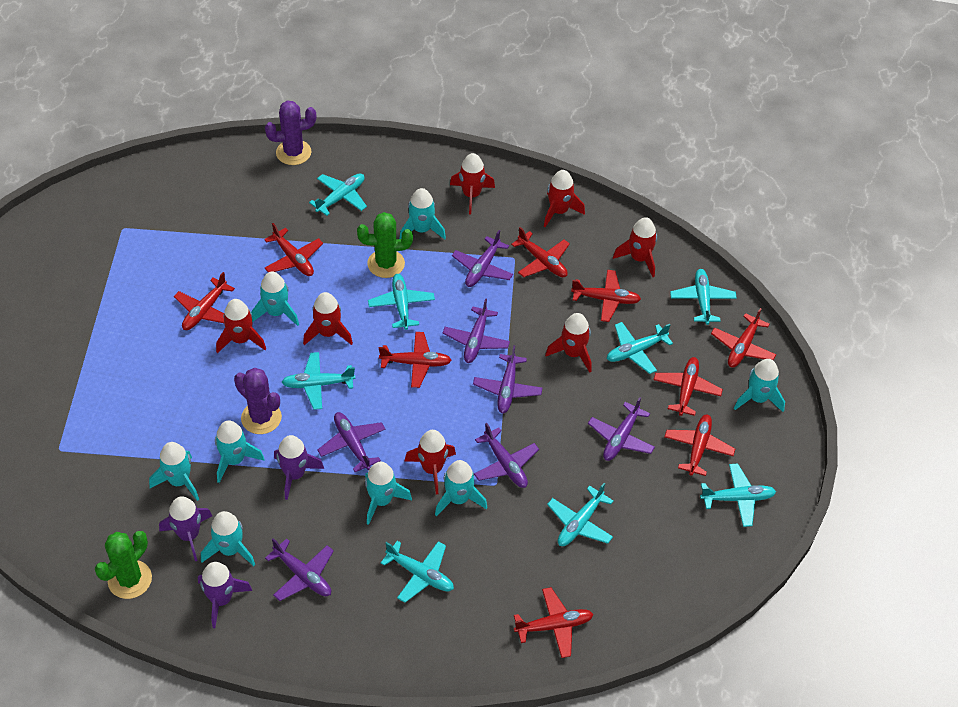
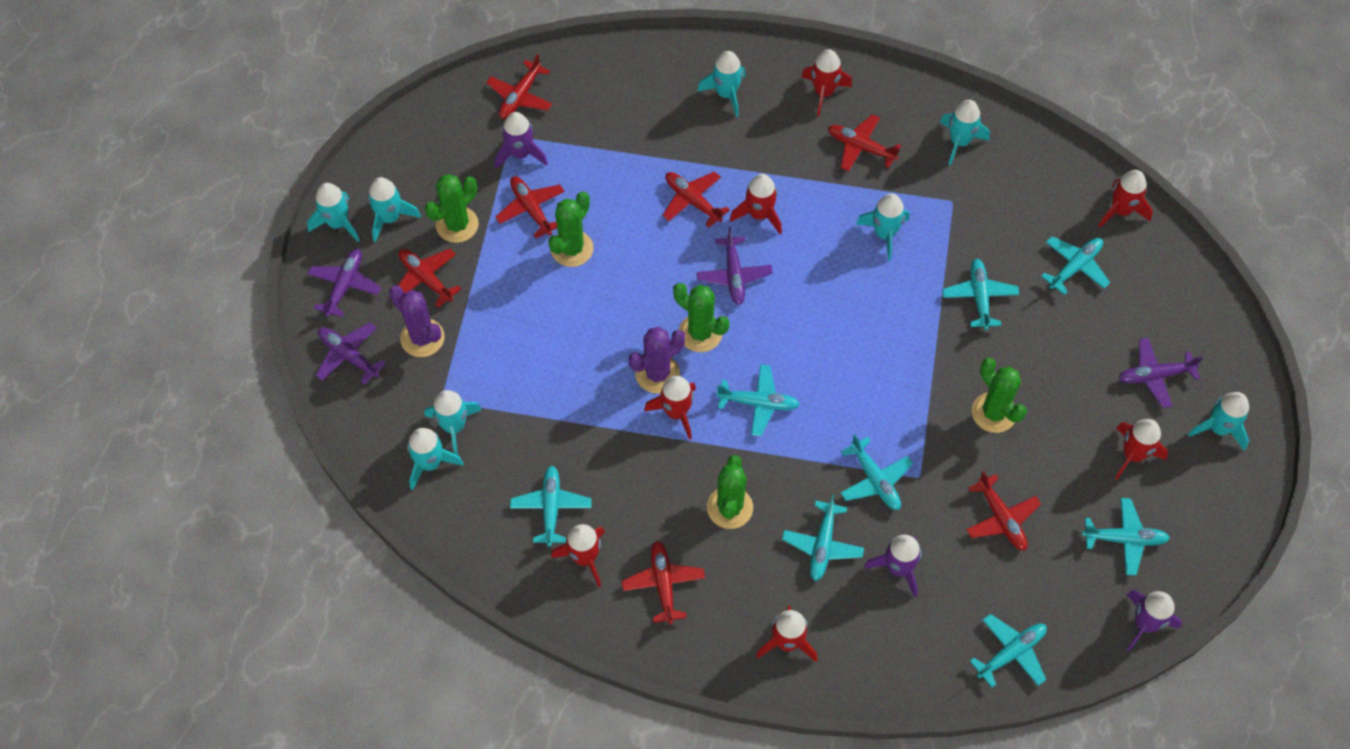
green cactus: 2 -> 5
purple plane: 7 -> 4
red plane: 9 -> 7

